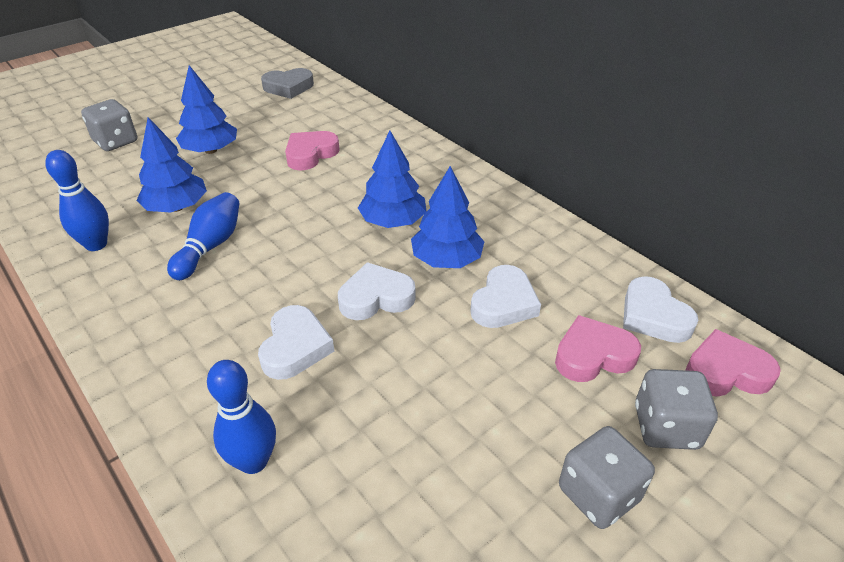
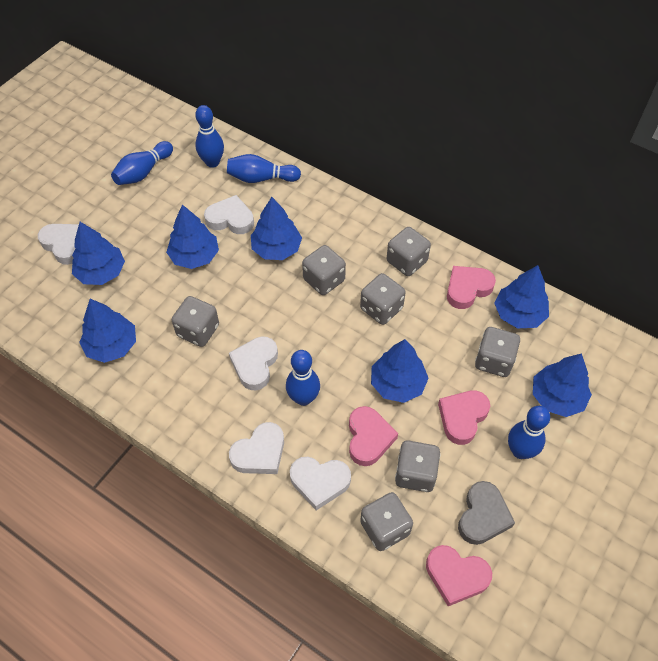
blue bowling pin: 3 -> 5
blue tree: 4 -> 7
grey dice: 3 -> 7
pink heart: 3 -> 4
white heart: 4 -> 5

